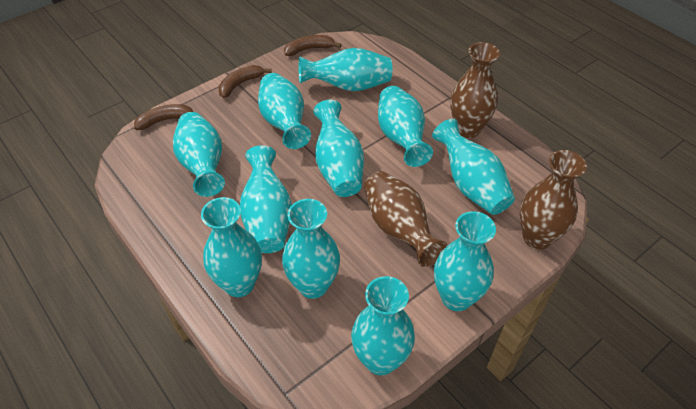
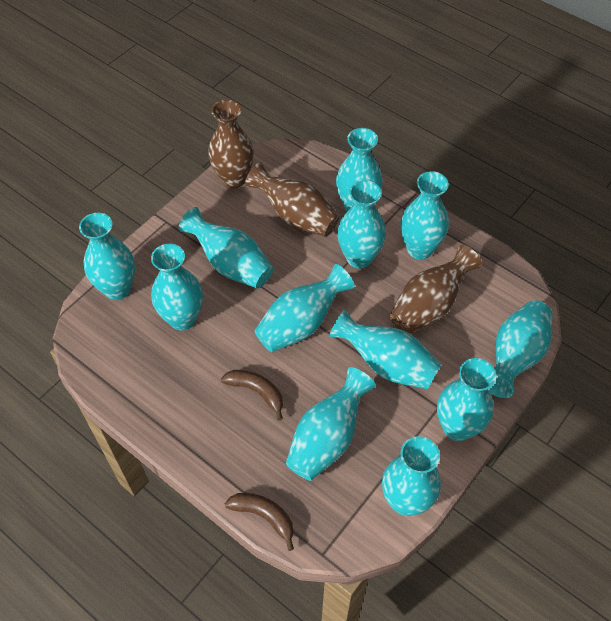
brown banana: 3 -> 2
turquoise vase: 11 -> 12

